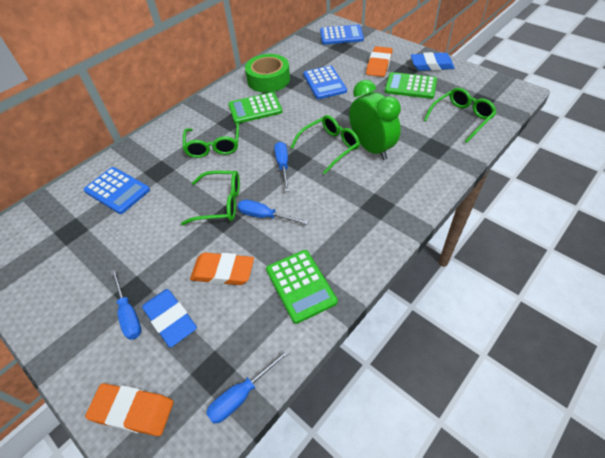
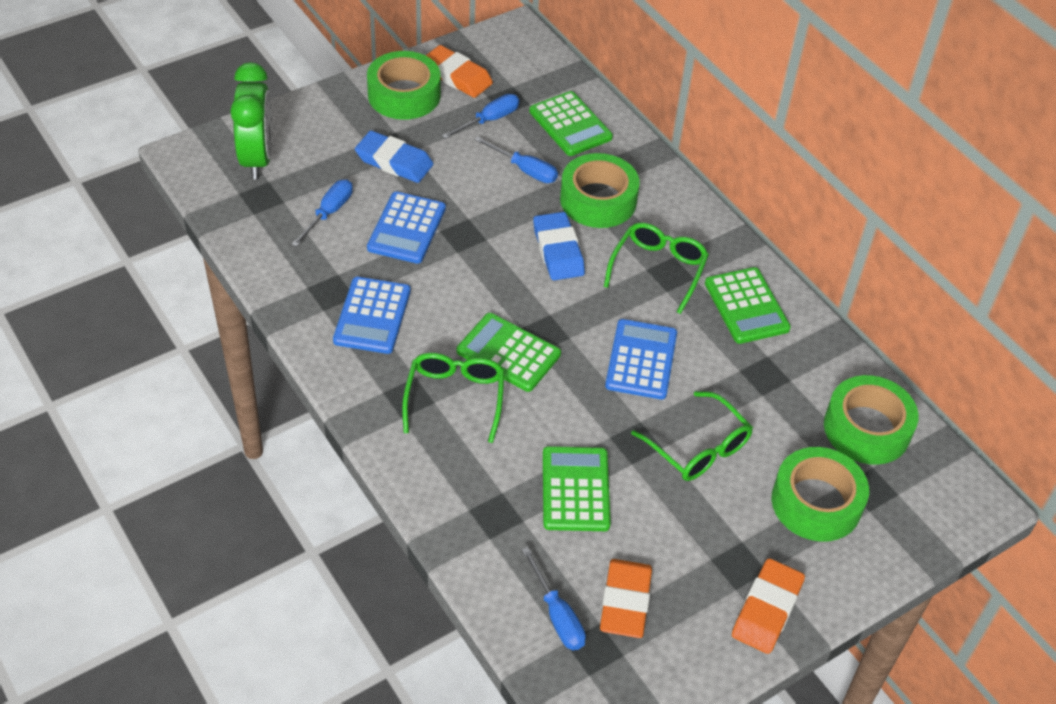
green calculator: 3 -> 4
green glasses: 4 -> 3
green tape: 1 -> 4

